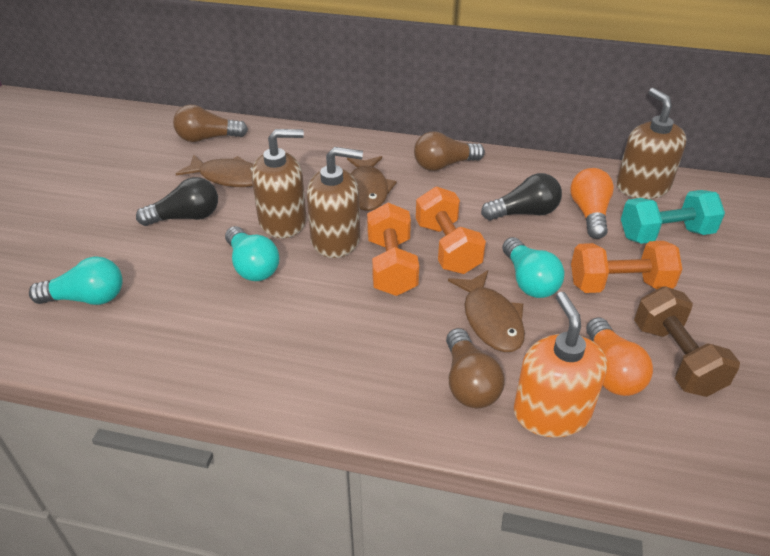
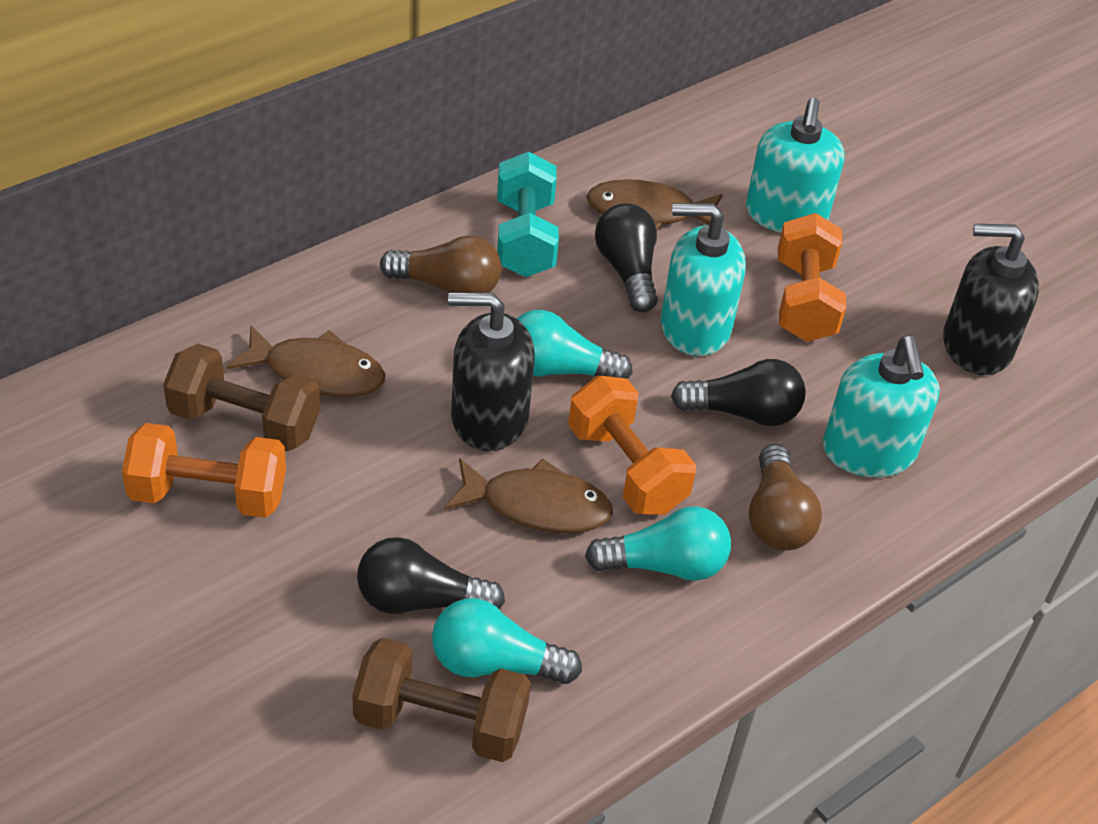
black light bulb: 2 -> 3
black soap dispenser: 0 -> 2
brown dumbbell: 1 -> 2
brown light bulb: 3 -> 2
brown soap dispenser: 3 -> 0
orange light bulb: 2 -> 0
orange soap dispenser: 1 -> 0
turquoise soap dispenser: 0 -> 3

